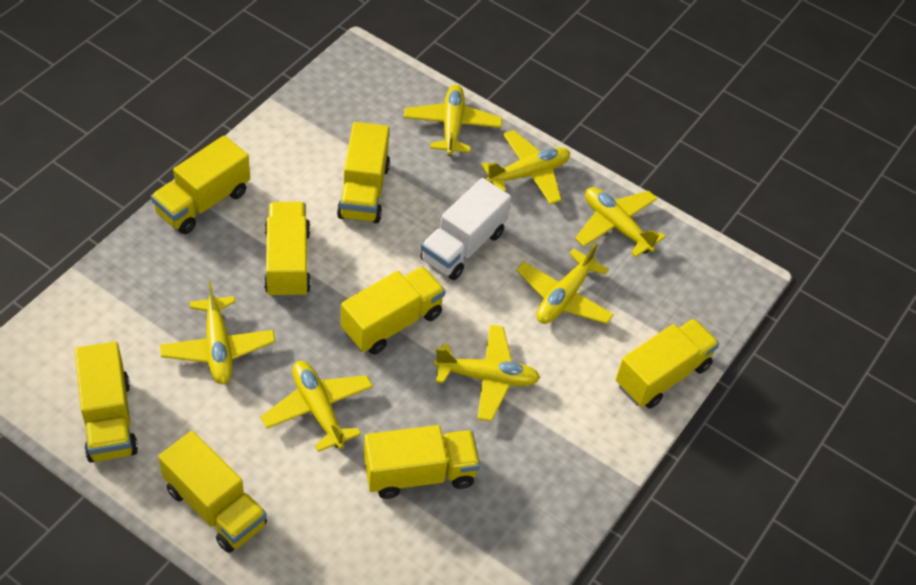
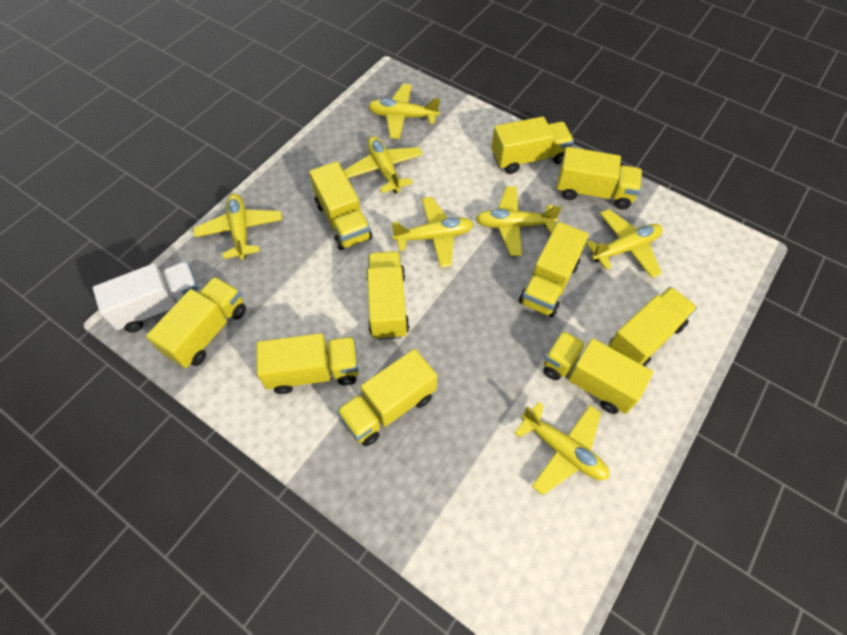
yellow truck: 8 -> 10

